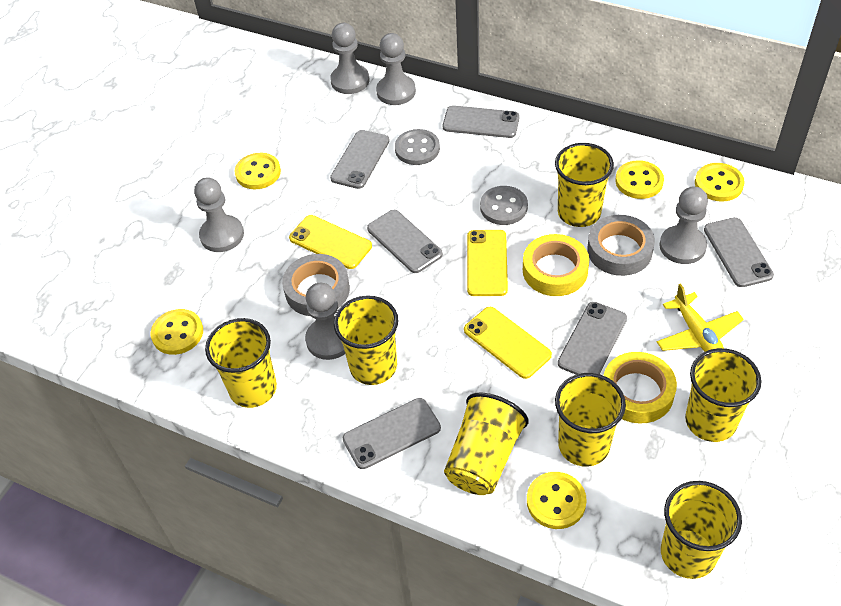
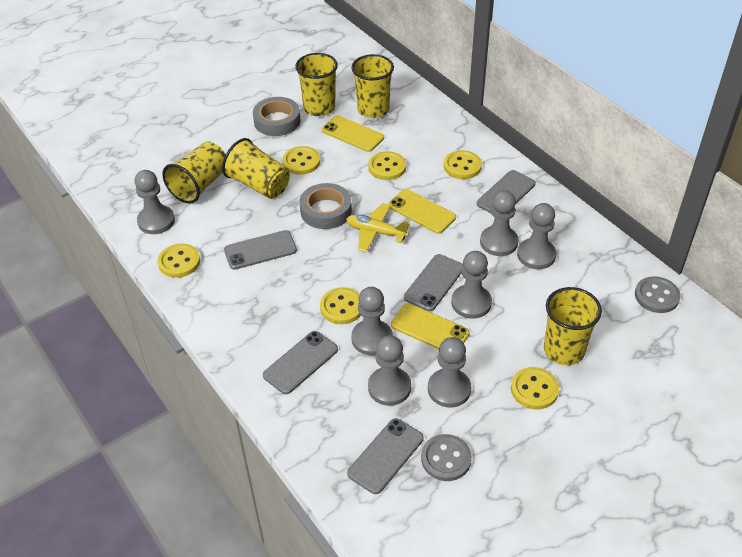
grey pawn: 5 -> 7
grey phone: 6 -> 5
yellow button: 5 -> 6
yellow cup: 7 -> 5
yellow tape: 2 -> 0

